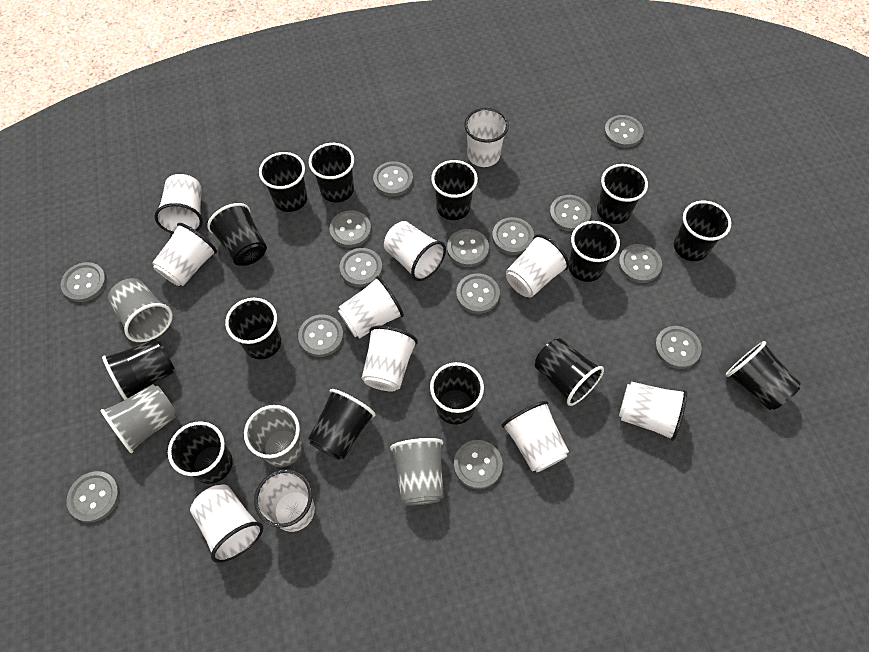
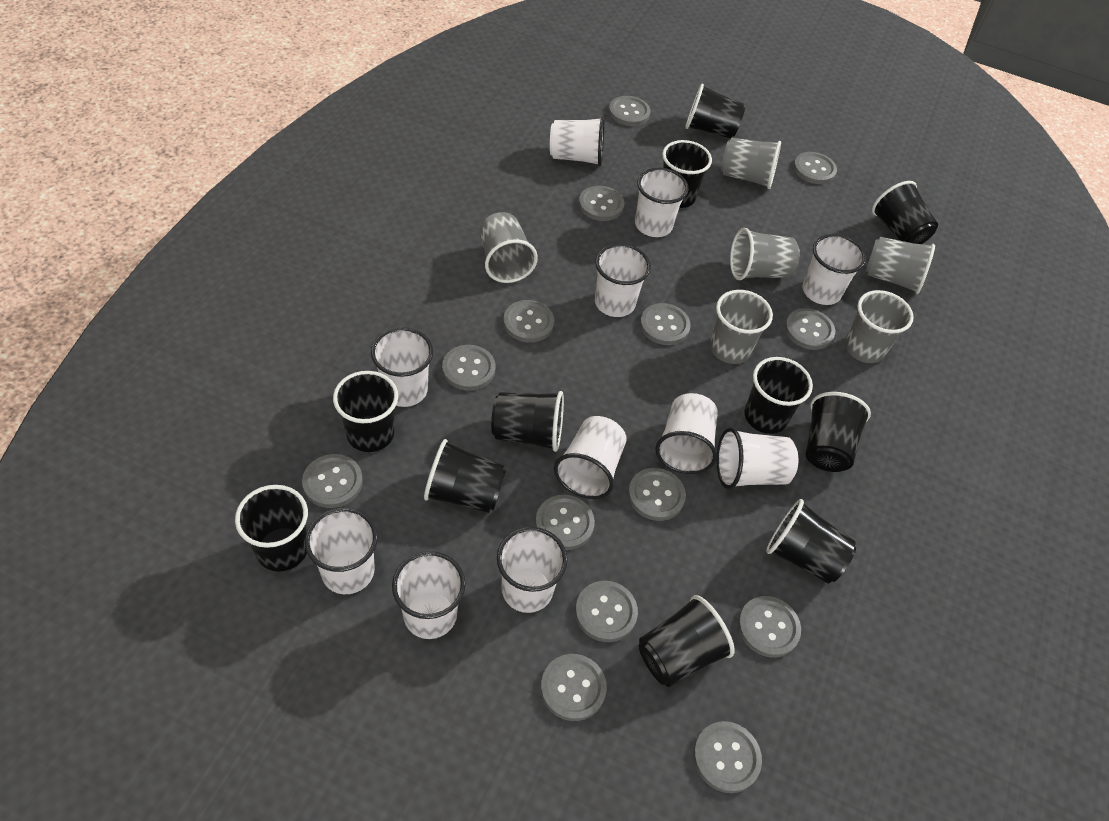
black cup: 14 -> 11
grey cup: 4 -> 6

